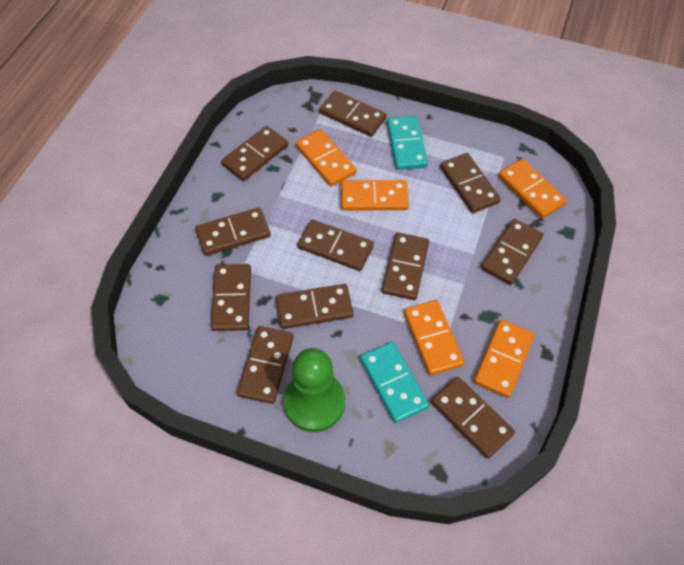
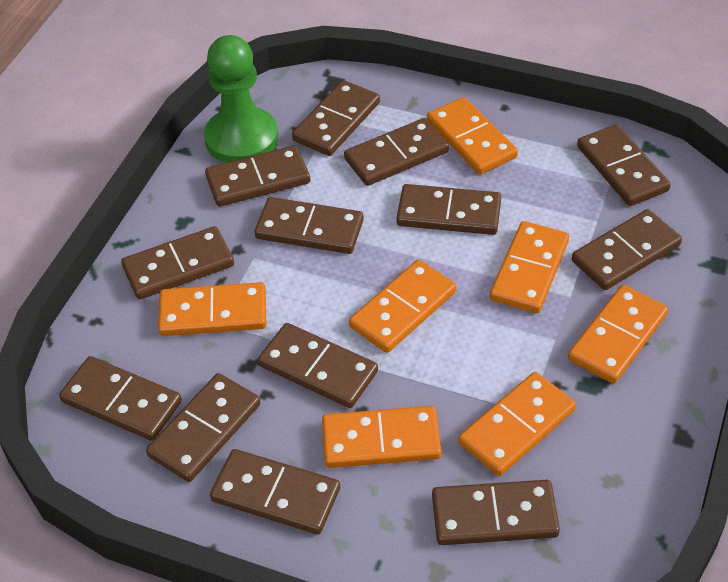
brown domino: 11 -> 13
orange domino: 5 -> 7
turquoise domino: 2 -> 0

